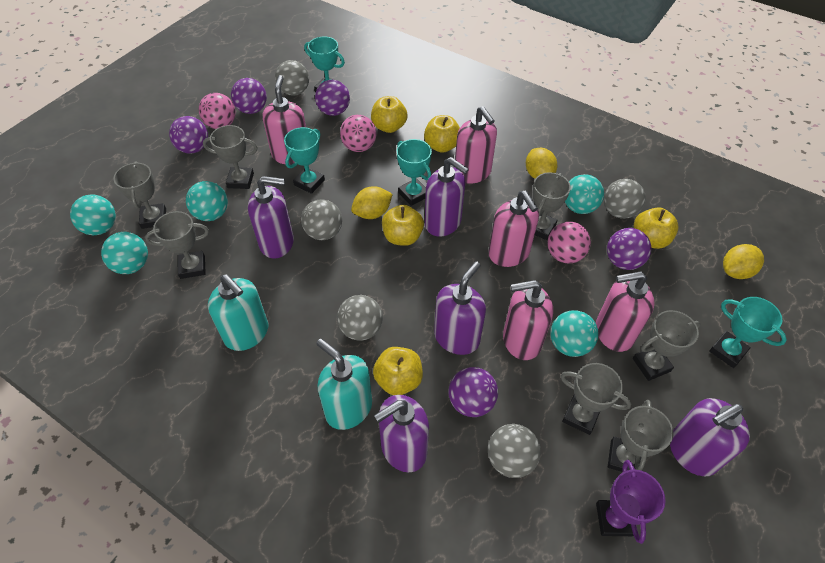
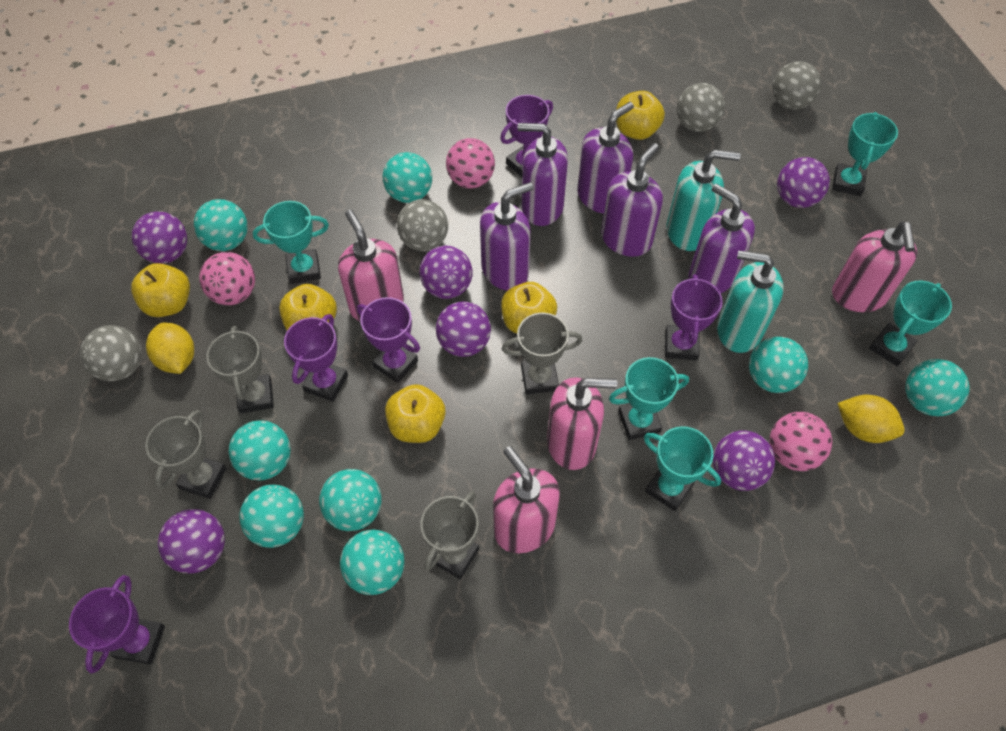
grey ball: 5 -> 4
grey trophy: 7 -> 4
pink soap dispenser: 5 -> 4
purple ball: 5 -> 6
purple trophy: 1 -> 5
turquoise ball: 5 -> 8
turquoise trophy: 4 -> 5
yellow lemon: 3 -> 2

